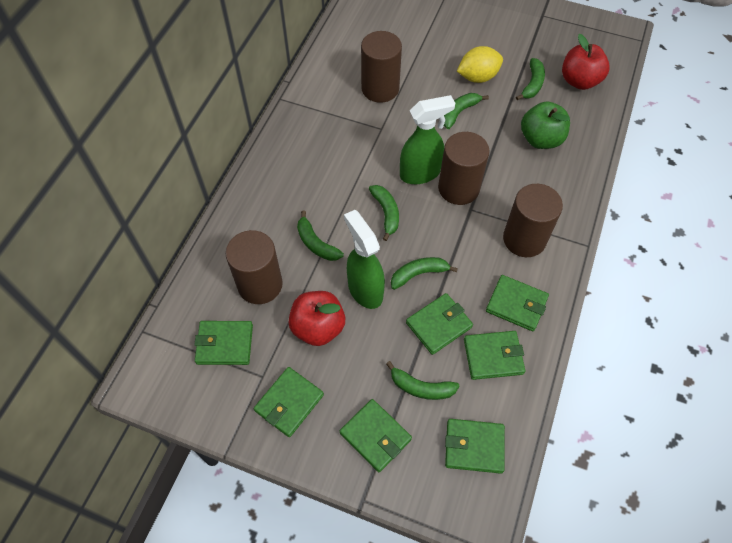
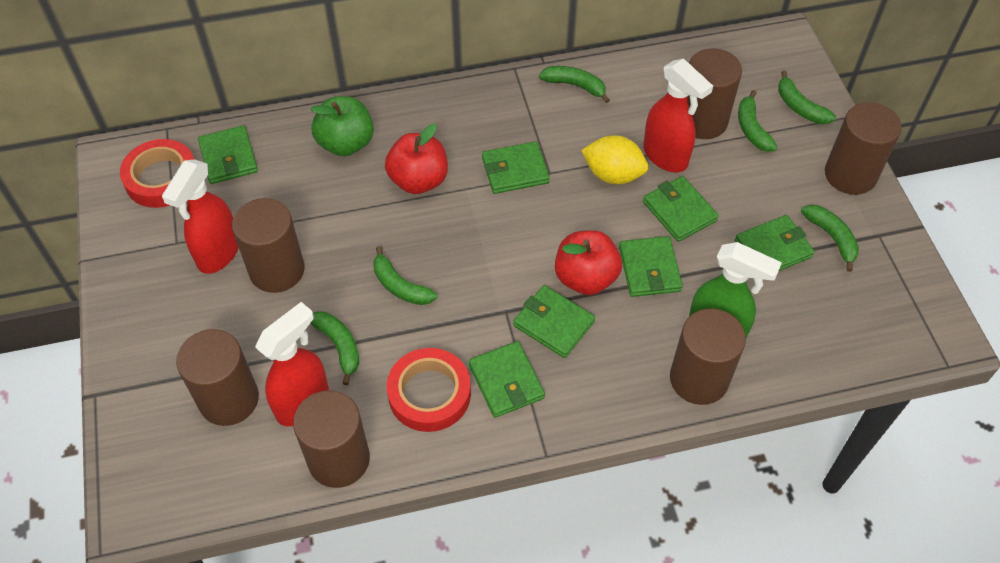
brown cylinder: 4 -> 6
green spray bottle: 2 -> 1
red spray bottle: 0 -> 3
red tape: 0 -> 2

